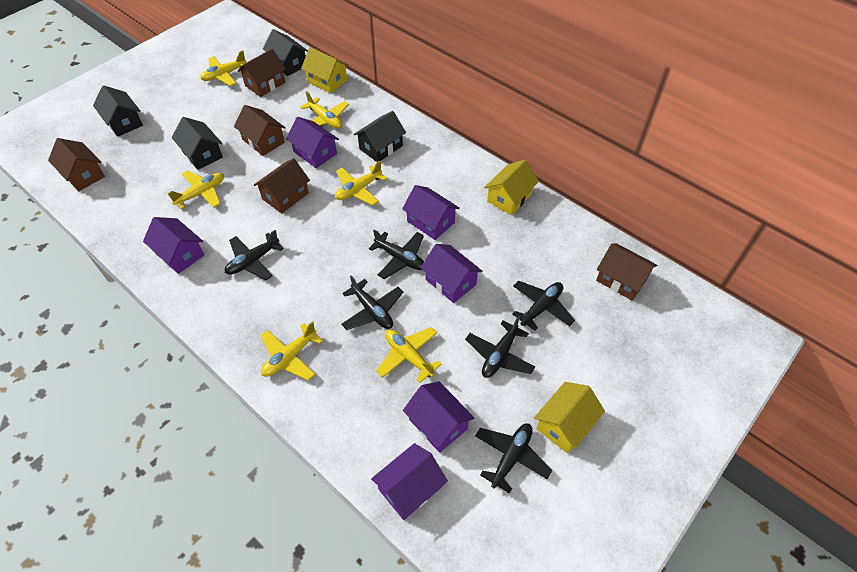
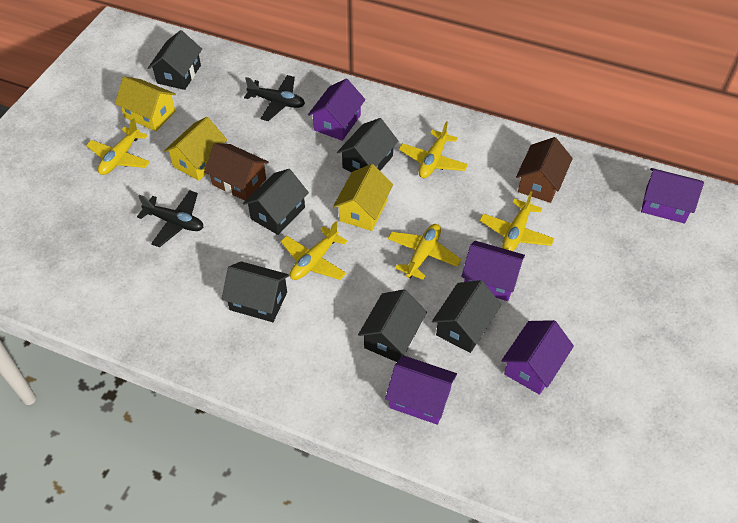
black house: 4 -> 6
black plane: 6 -> 2
brown house: 5 -> 2
purple house: 6 -> 5
yellow plane: 6 -> 5

